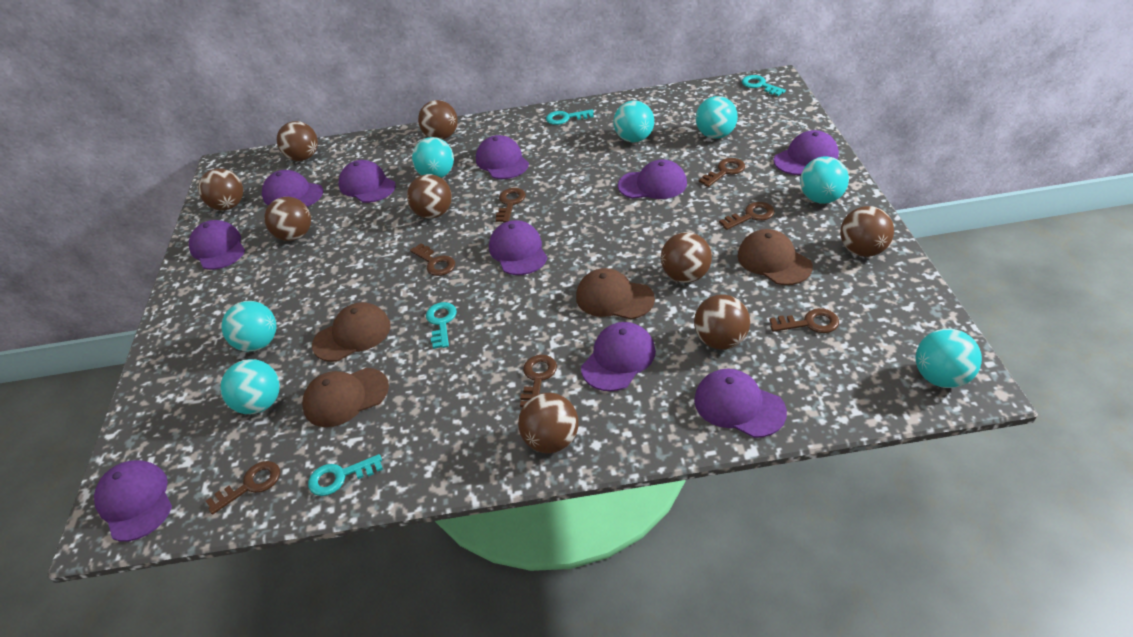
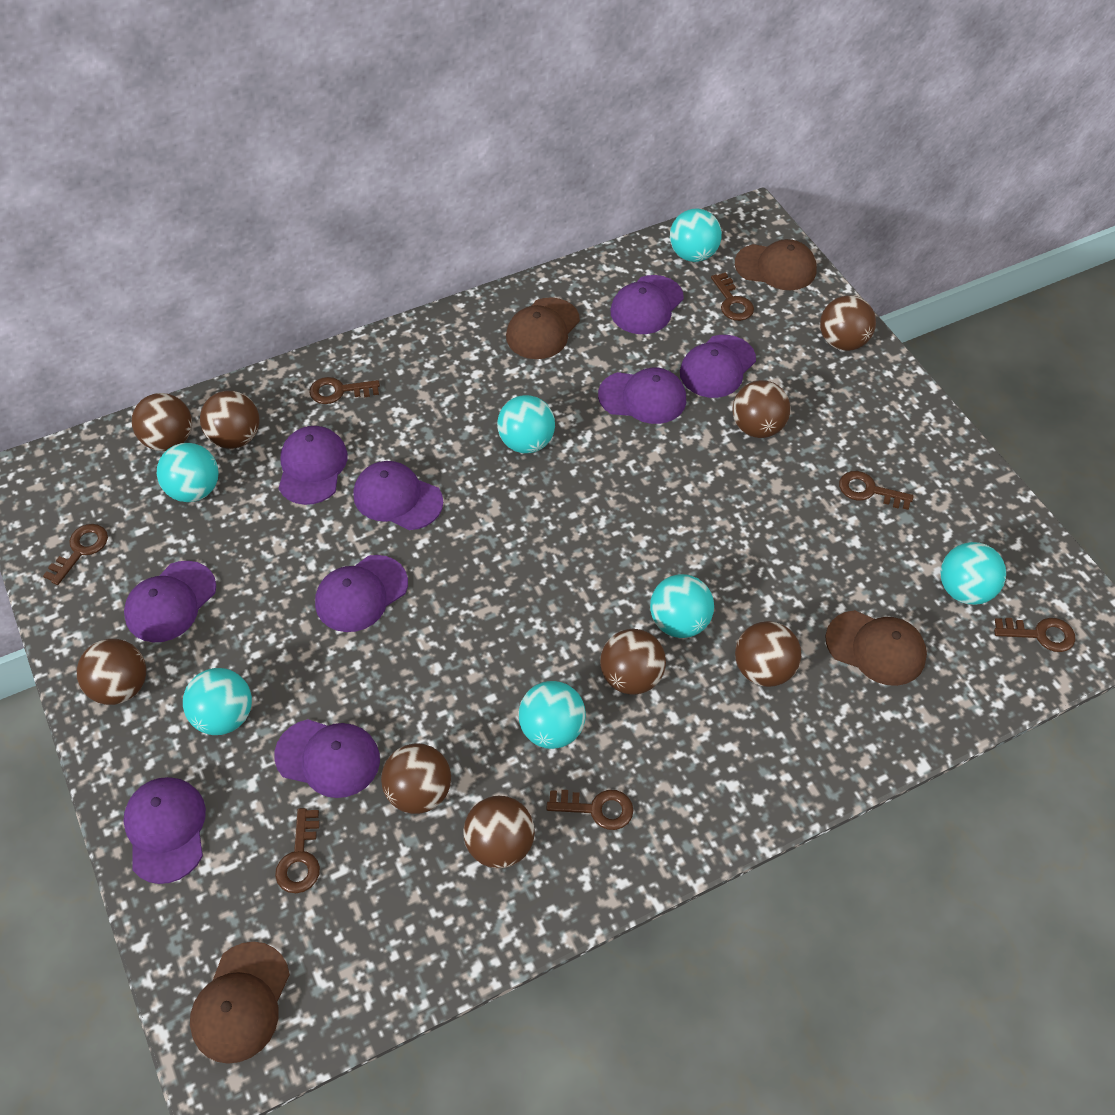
purple cap: 10 -> 9
turquoise key: 4 -> 0

